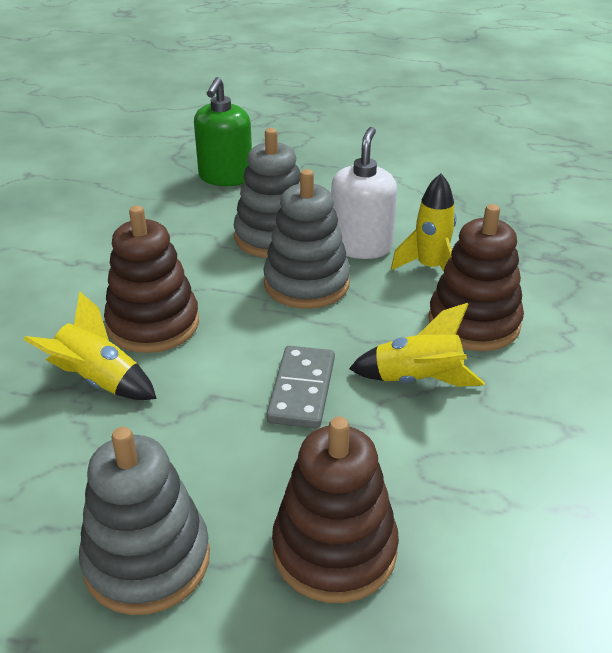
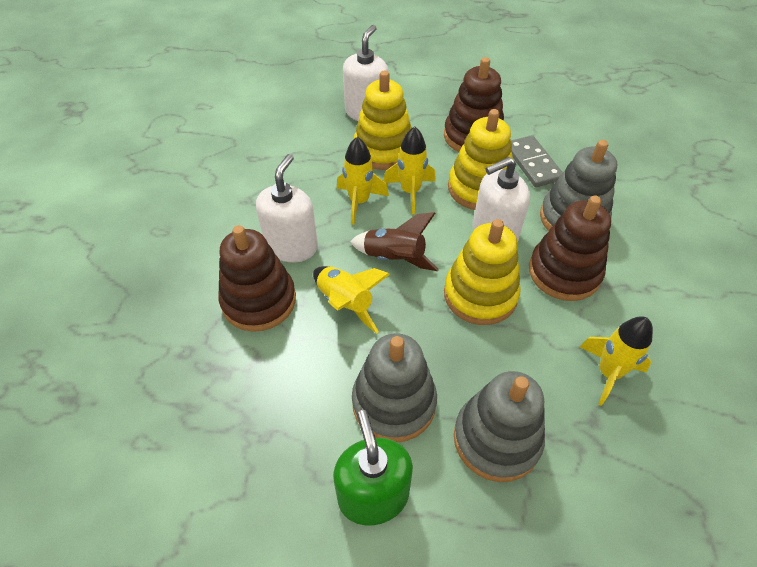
brown rocket: 0 -> 1
white soap dispenser: 1 -> 3
yellow rocket: 3 -> 4
yellow stacking toy: 0 -> 3

